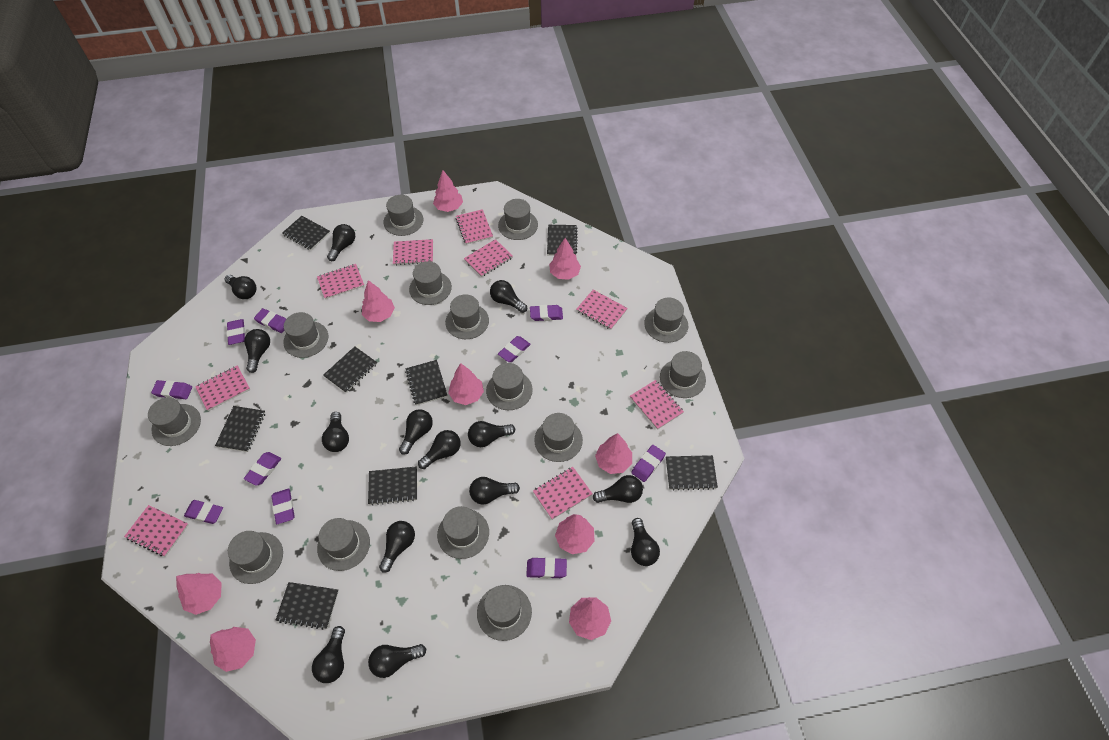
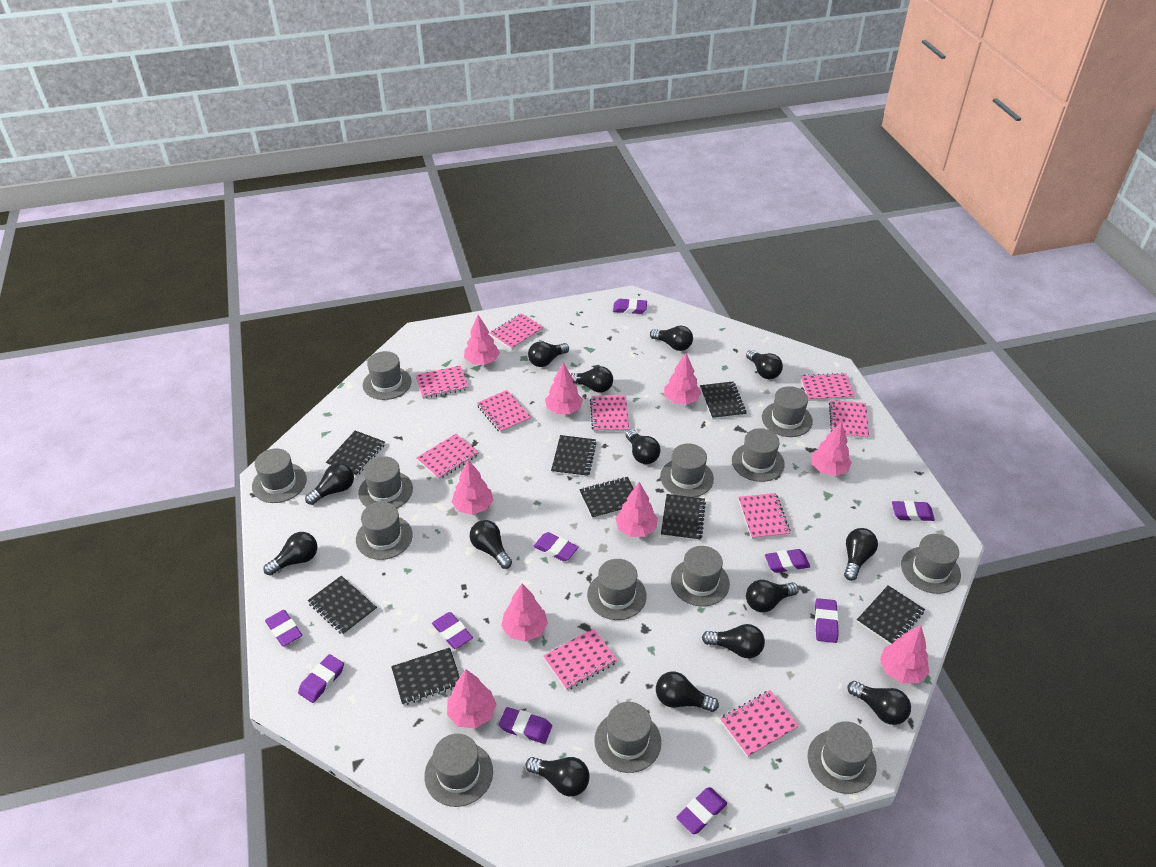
grey hat: 14 -> 13
pink notebook: 9 -> 10

